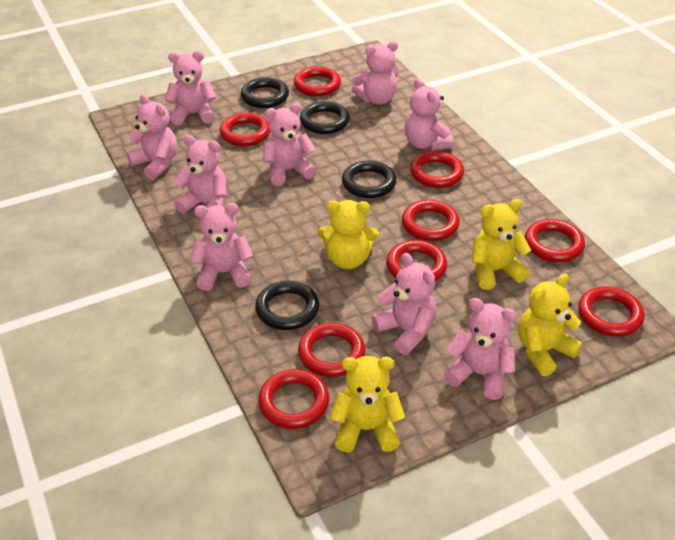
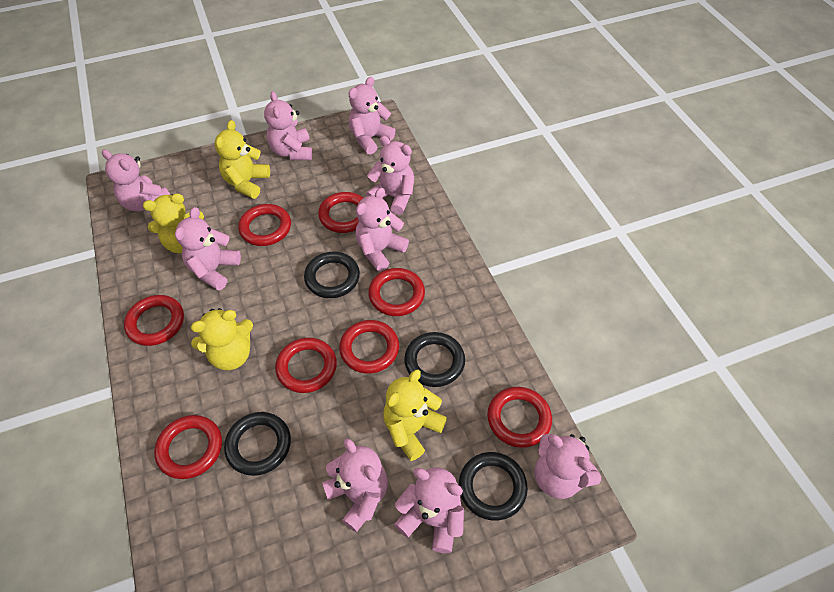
red ring: 9 -> 8

